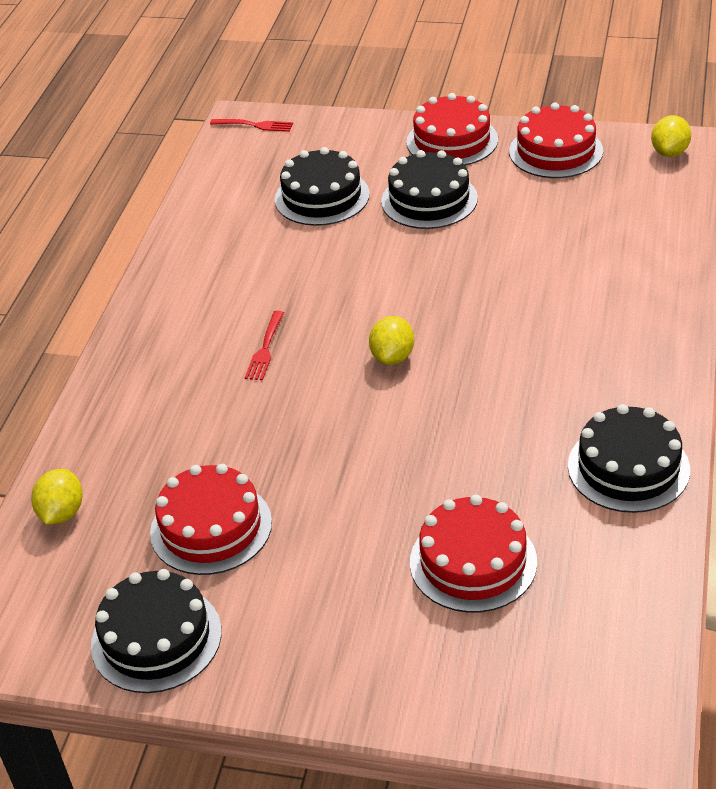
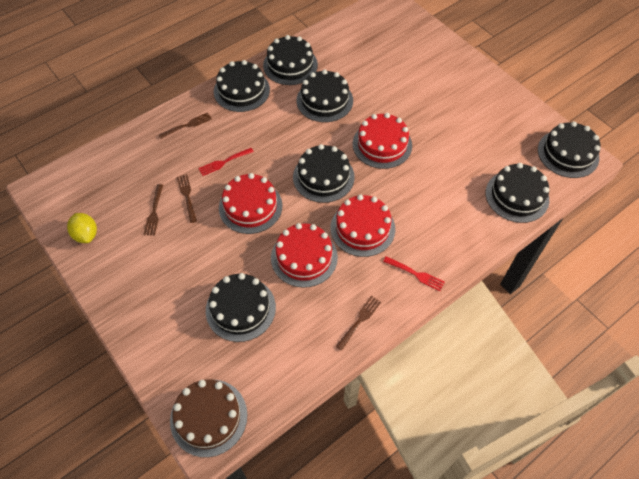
black cake: 4 -> 7
brown cake: 0 -> 1
brown fork: 0 -> 4
yellow lemon: 3 -> 1

